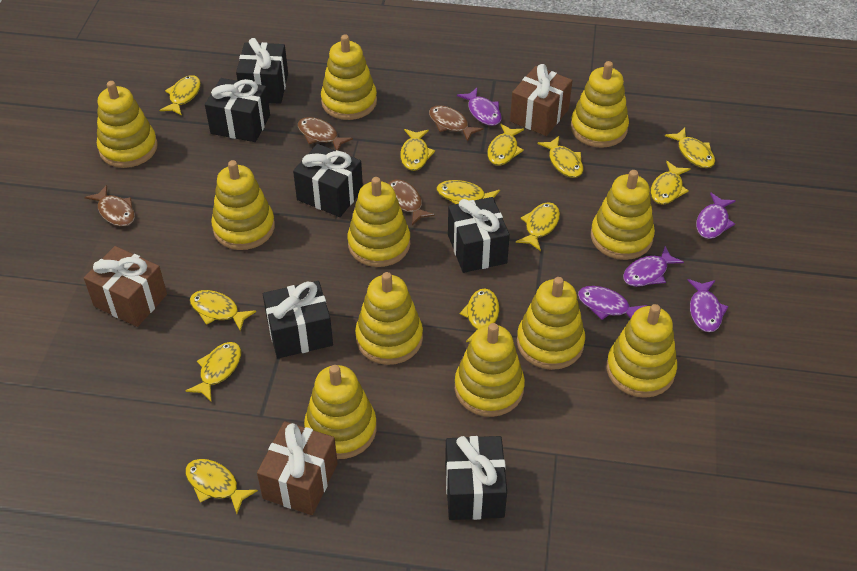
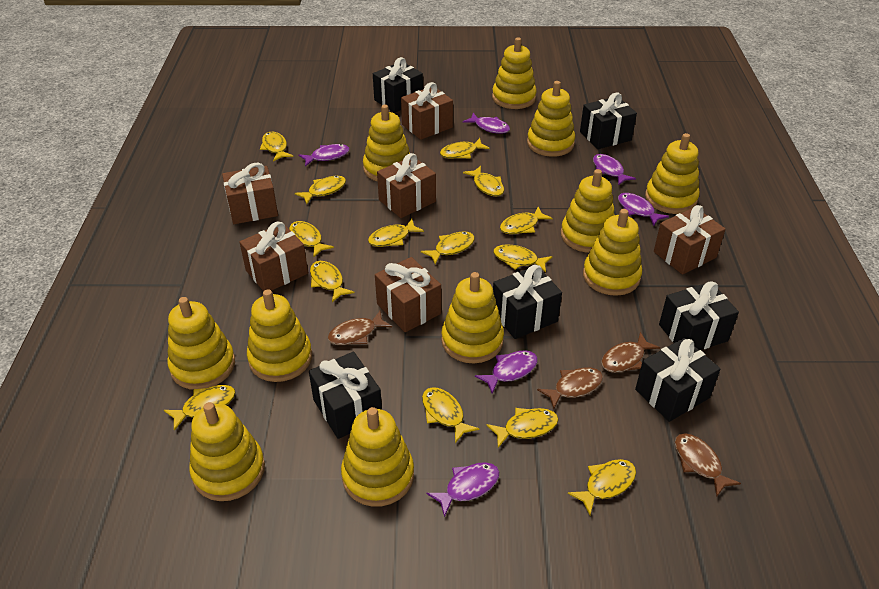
brown gift: 3 -> 6
purple fish: 5 -> 6
yellow fish: 12 -> 14

